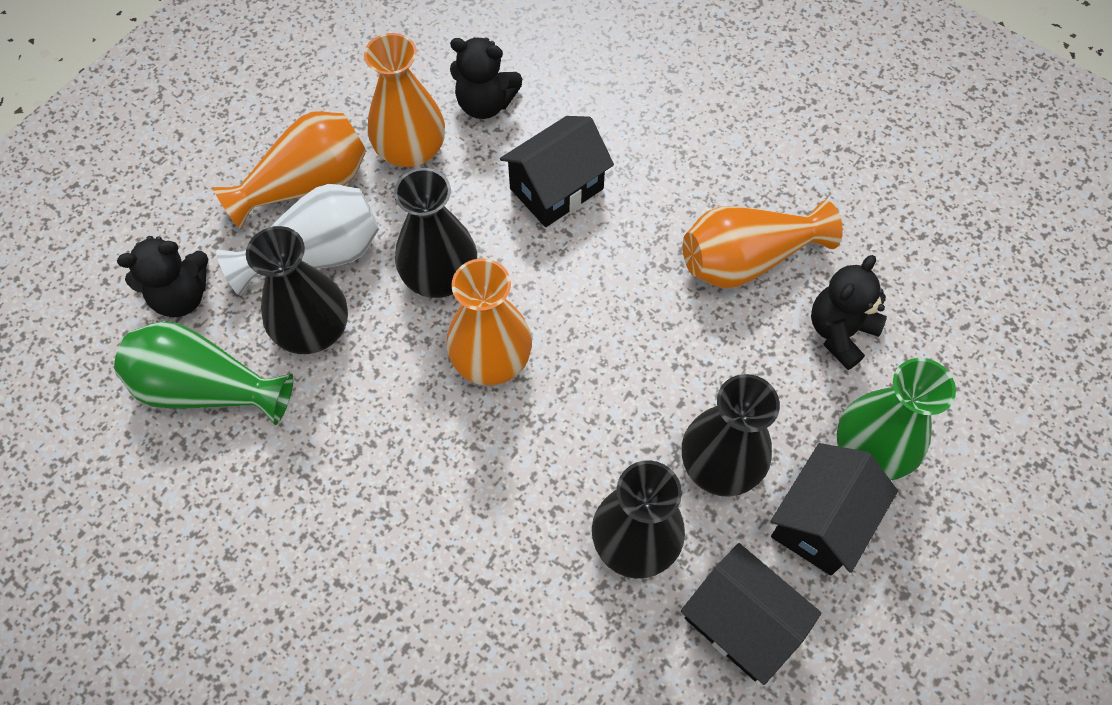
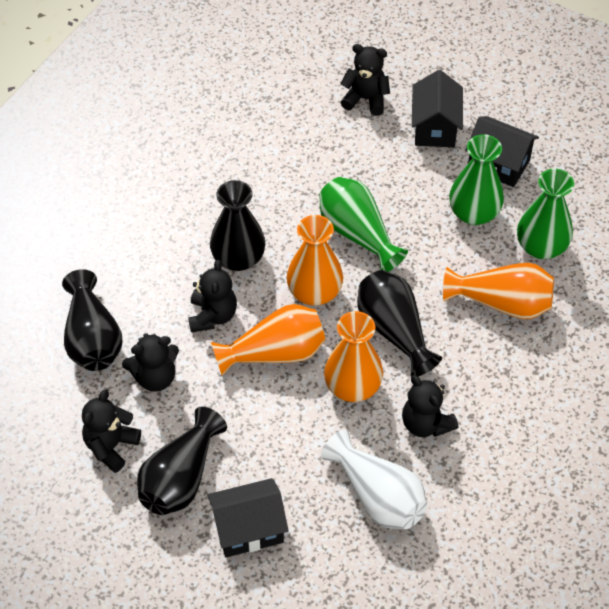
black teddy bear: 3 -> 5
green vase: 2 -> 3

